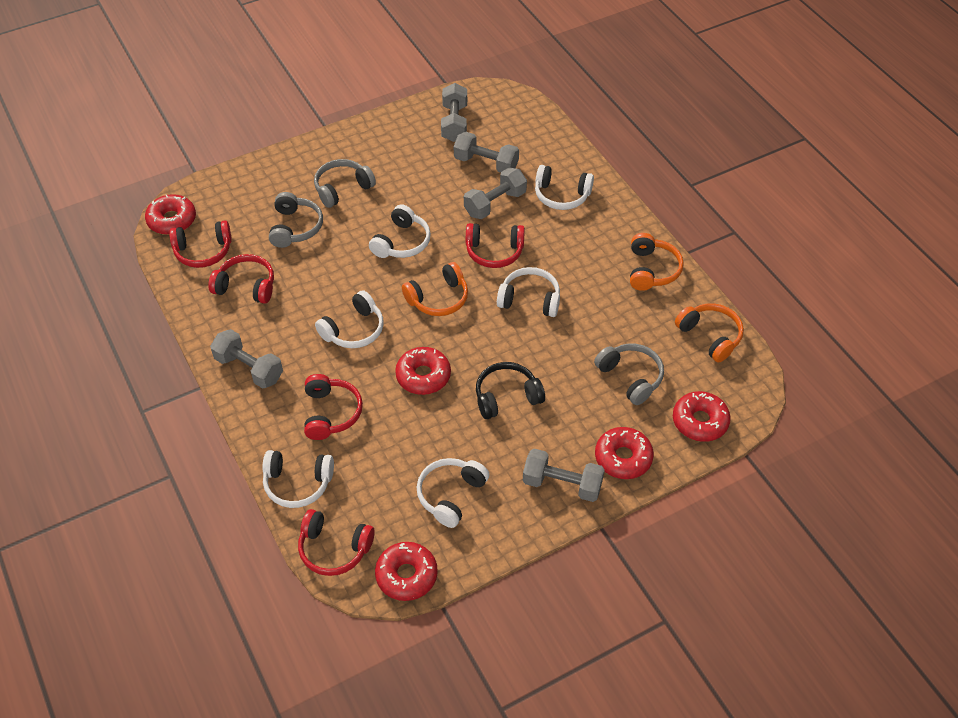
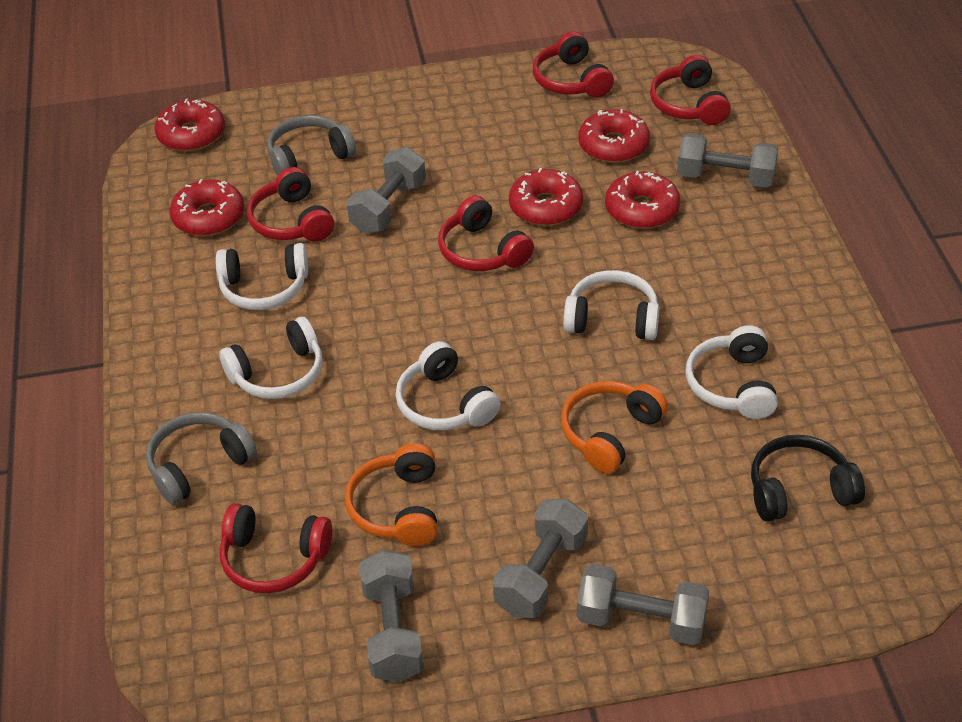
grey headphones: 3 -> 2
orange headphones: 3 -> 2
white headphones: 6 -> 5

